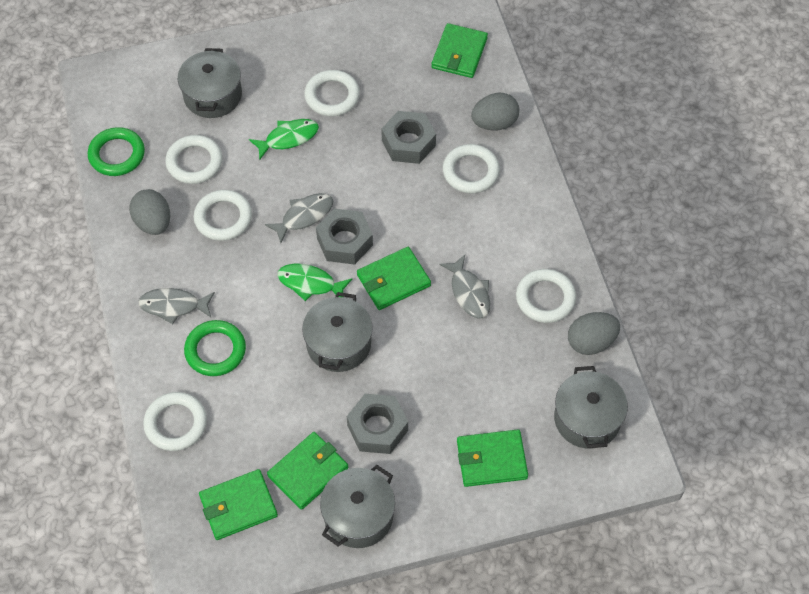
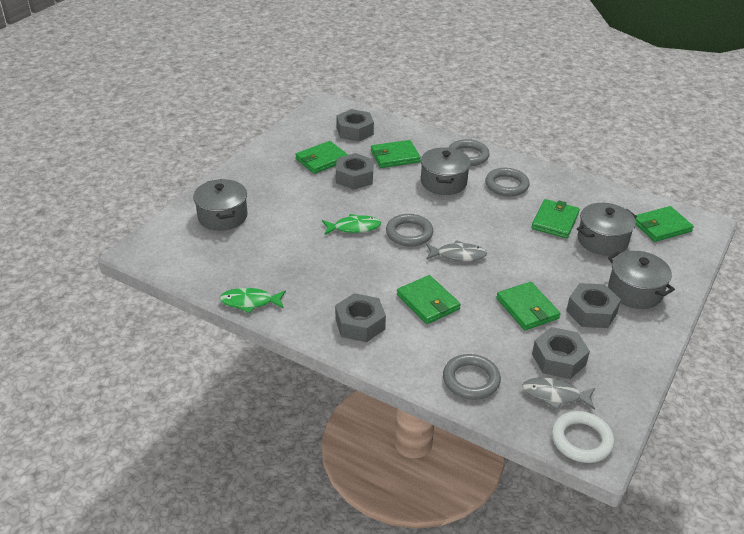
green ring: 2 -> 0
green wallet: 5 -> 6
grey egg: 3 -> 0
grey fish: 3 -> 2
grey nut: 3 -> 5
grey ring: 0 -> 4
white ring: 6 -> 1

